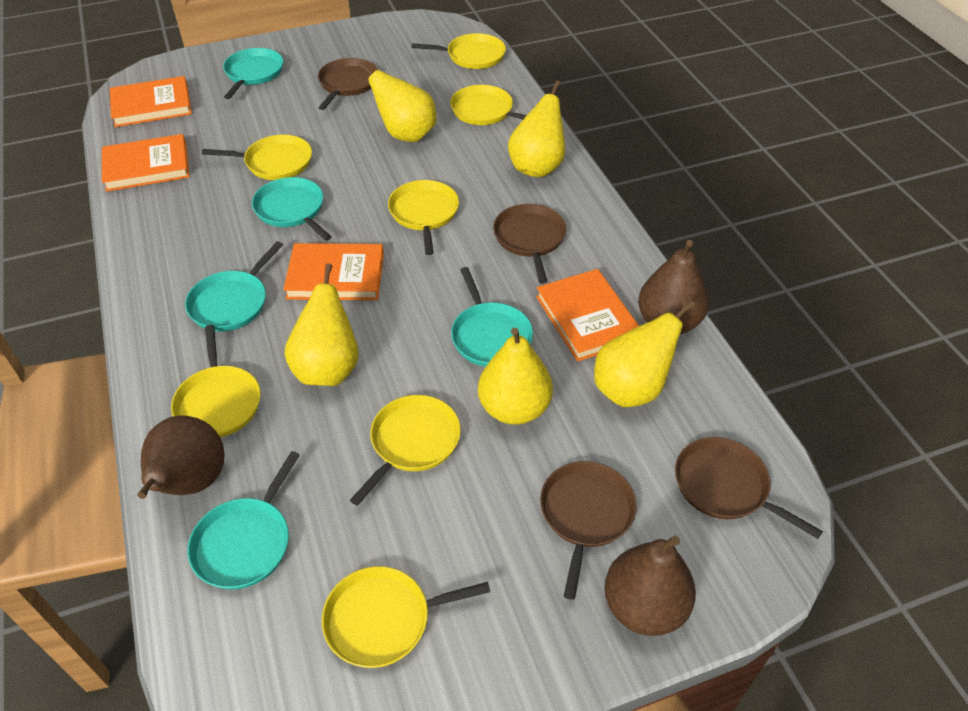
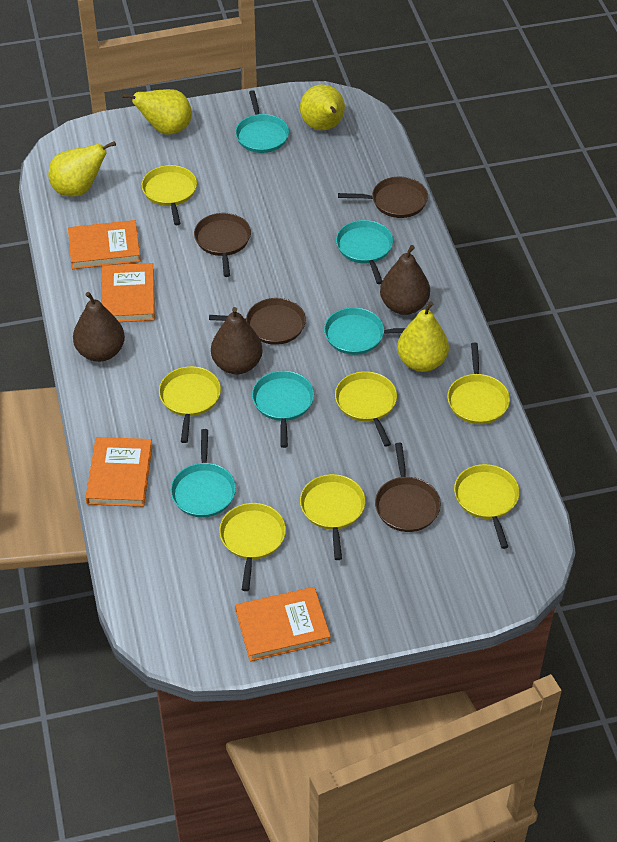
yellow pear: 5 -> 4

